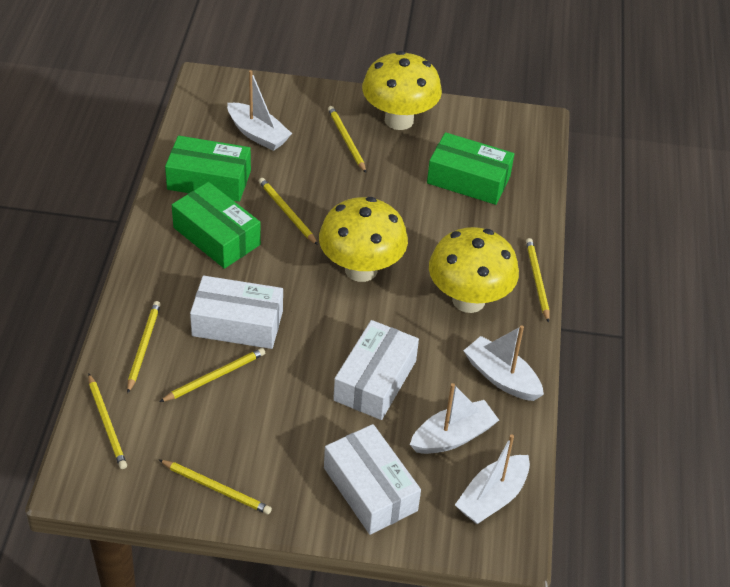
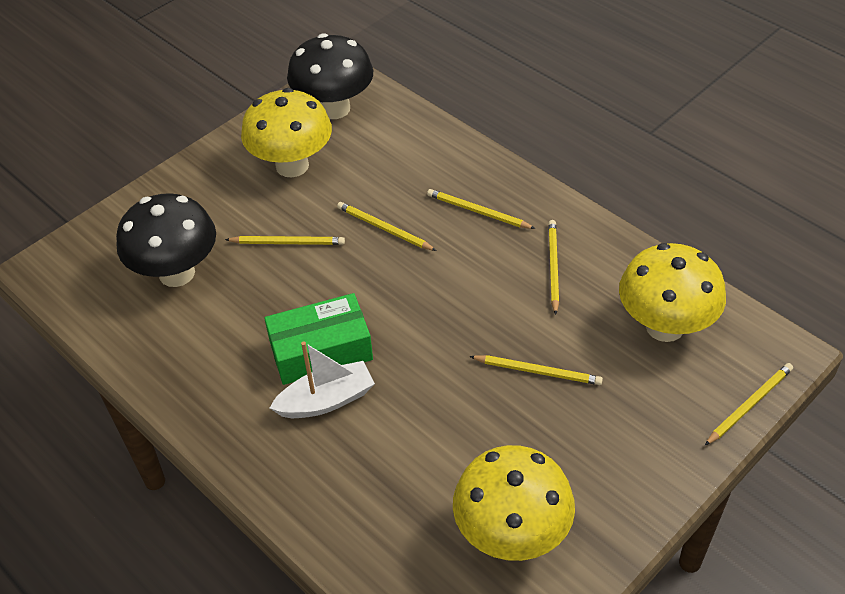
black mushroom: 0 -> 2
green box: 3 -> 1
white boat: 4 -> 1
white box: 3 -> 0
yellow pencil: 7 -> 6

